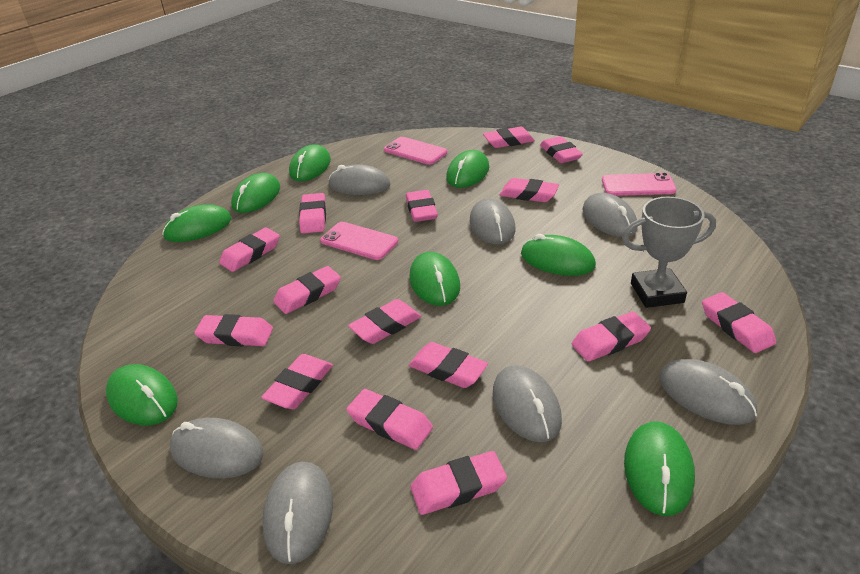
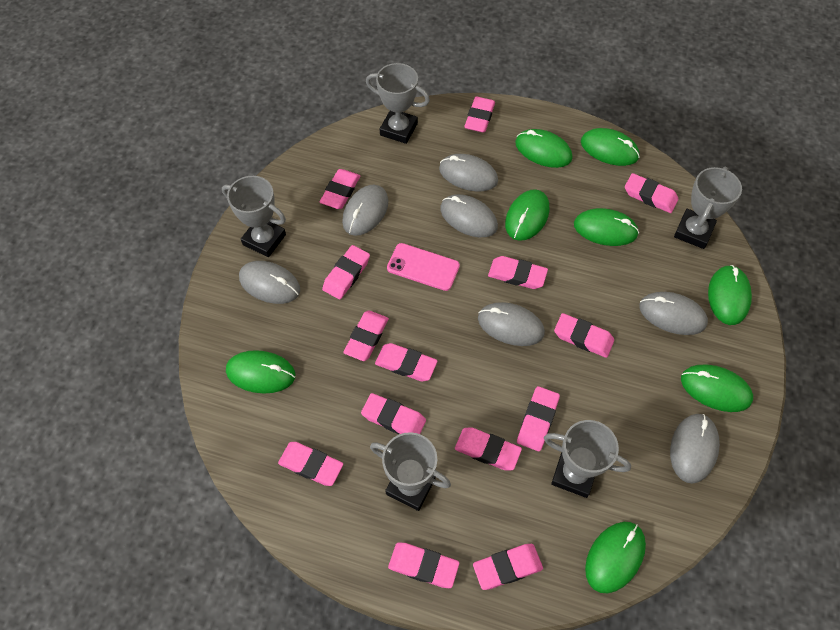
grey trophy: 1 -> 5
pink eraser: 15 -> 14
pink phone: 3 -> 1

